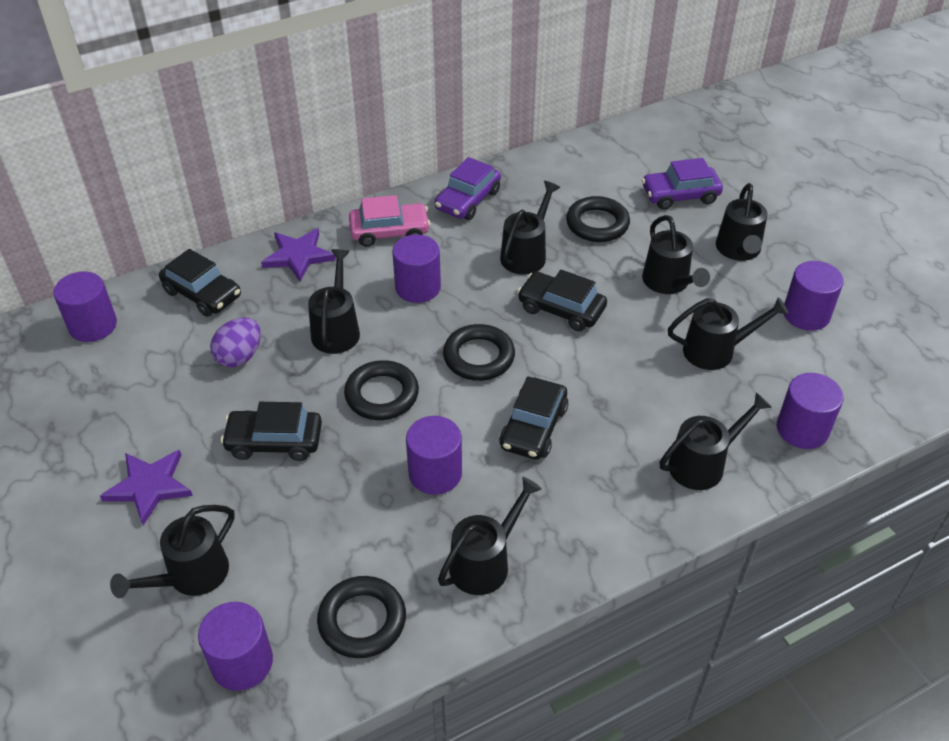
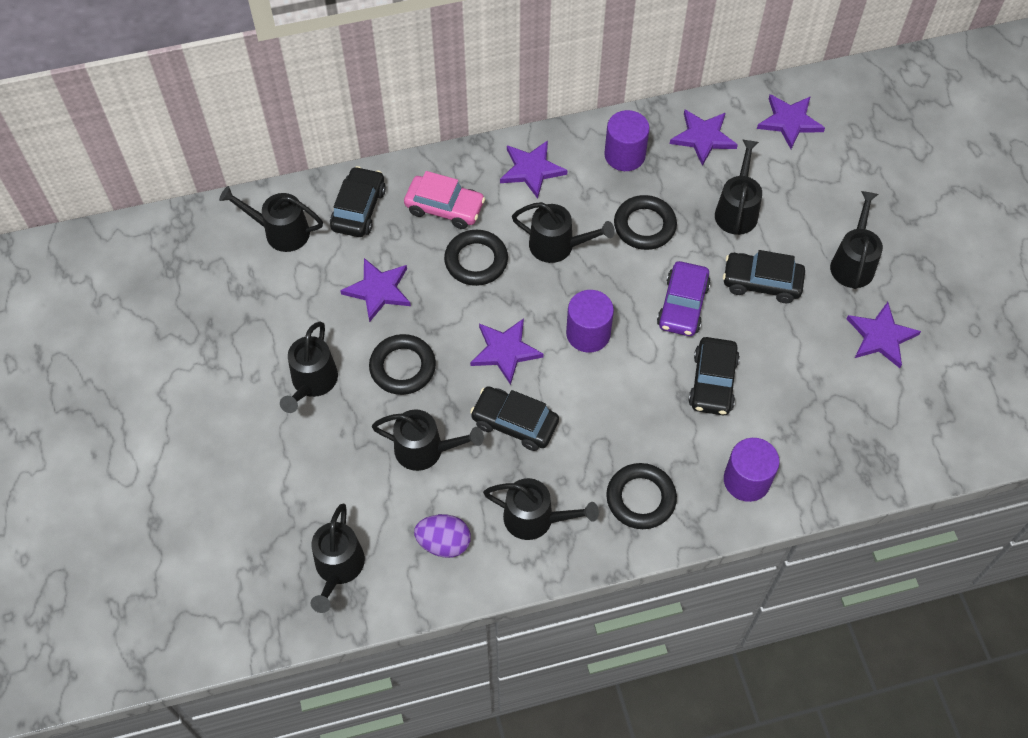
purple car: 2 -> 1
purple cylinder: 6 -> 3
purple star: 2 -> 6

